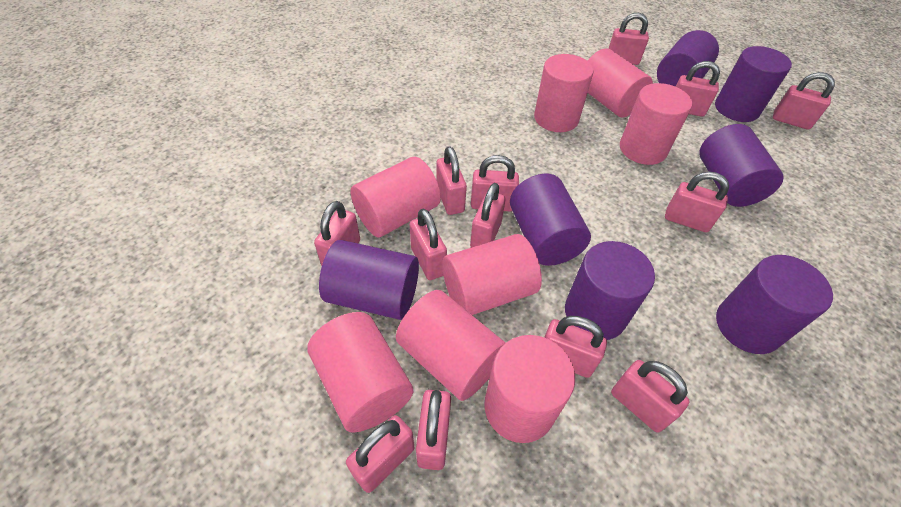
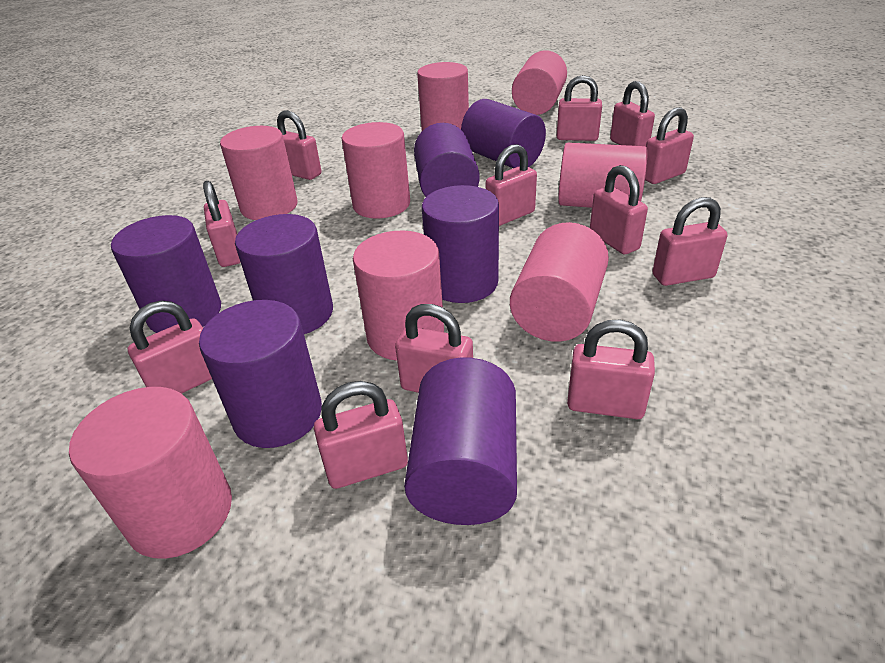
pink padlock: 13 -> 12

